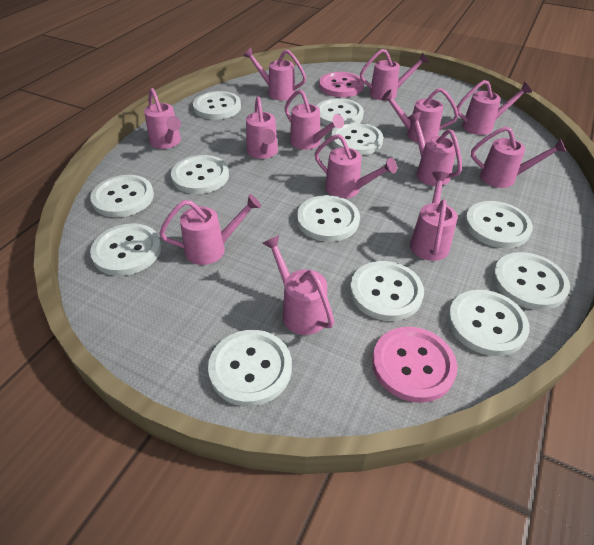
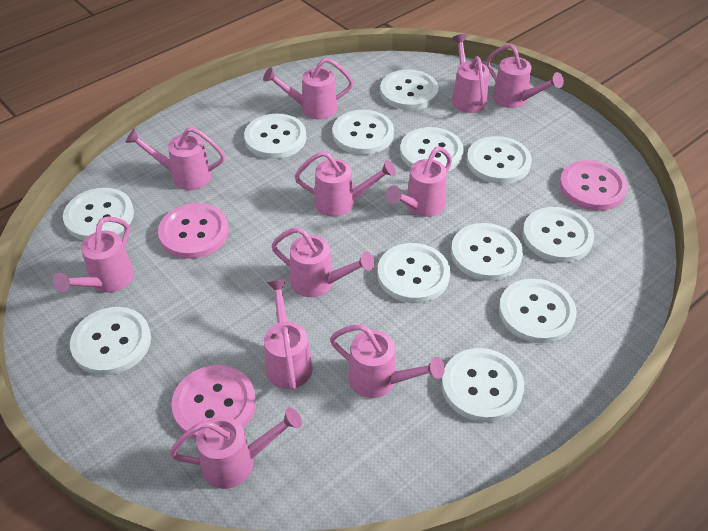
pink button: 2 -> 3
pink watering can: 13 -> 11

